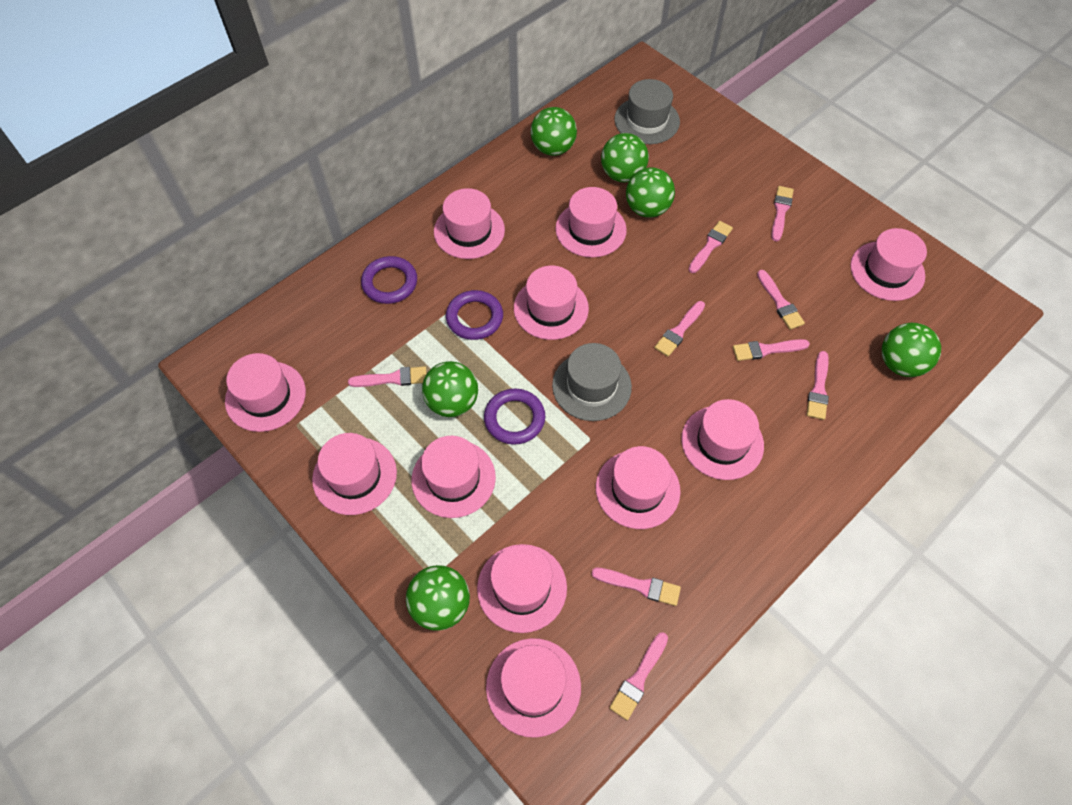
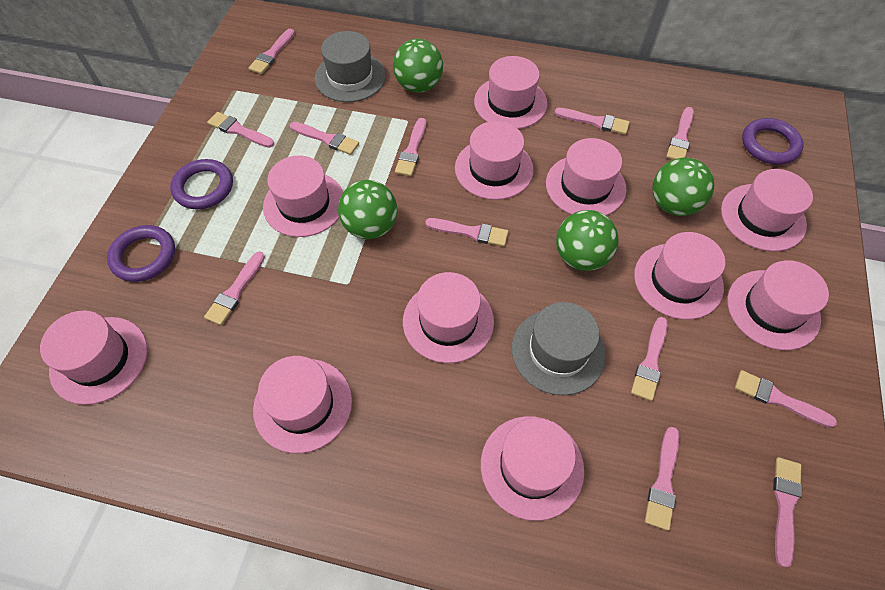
green ball: 6 -> 4
pink brush: 9 -> 12

